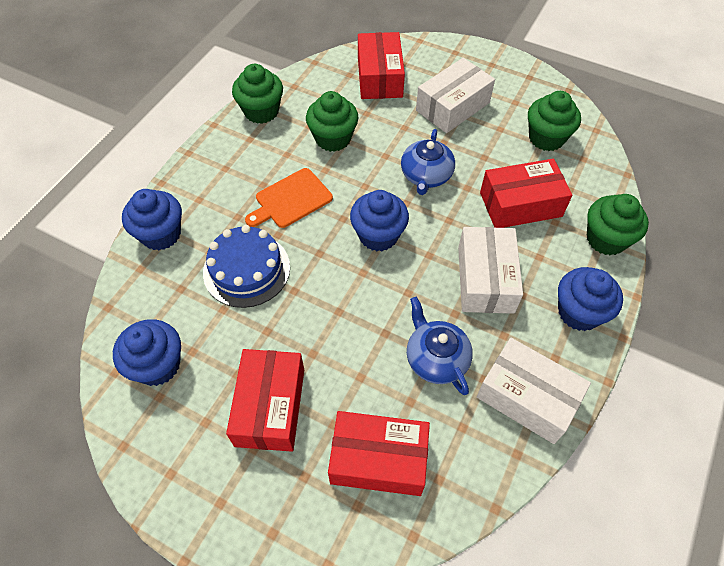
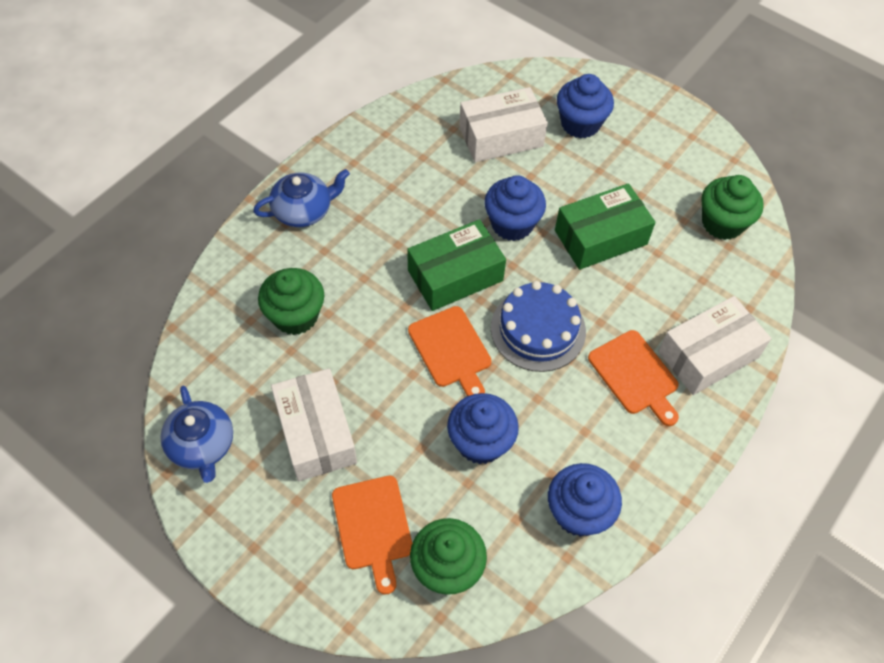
green box: 0 -> 2
green cupcake: 4 -> 3
orange cutting board: 1 -> 3
red box: 4 -> 0

